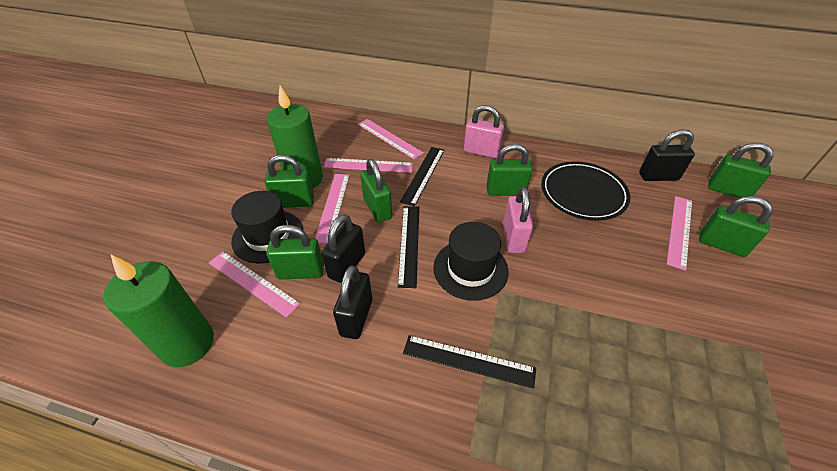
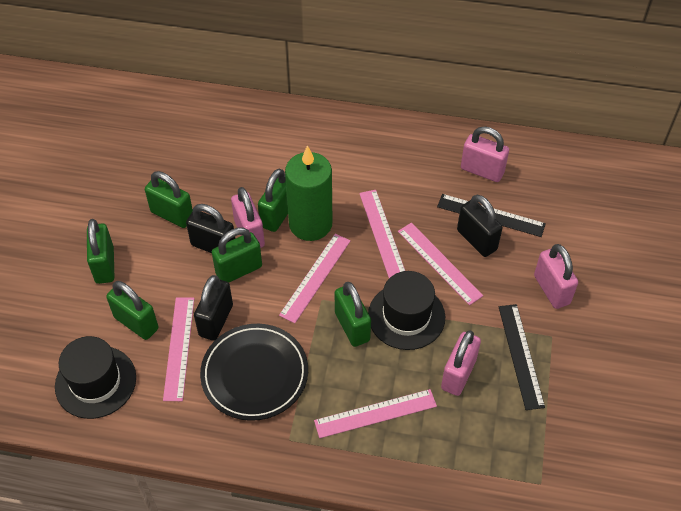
black ruler: 3 -> 2
green candle: 2 -> 1
pink padlock: 2 -> 4

